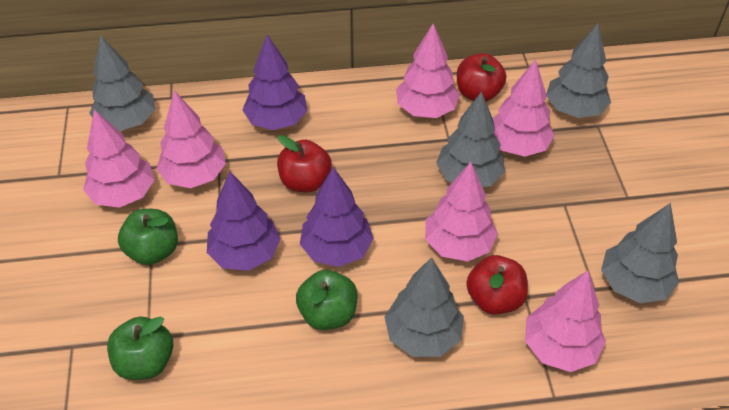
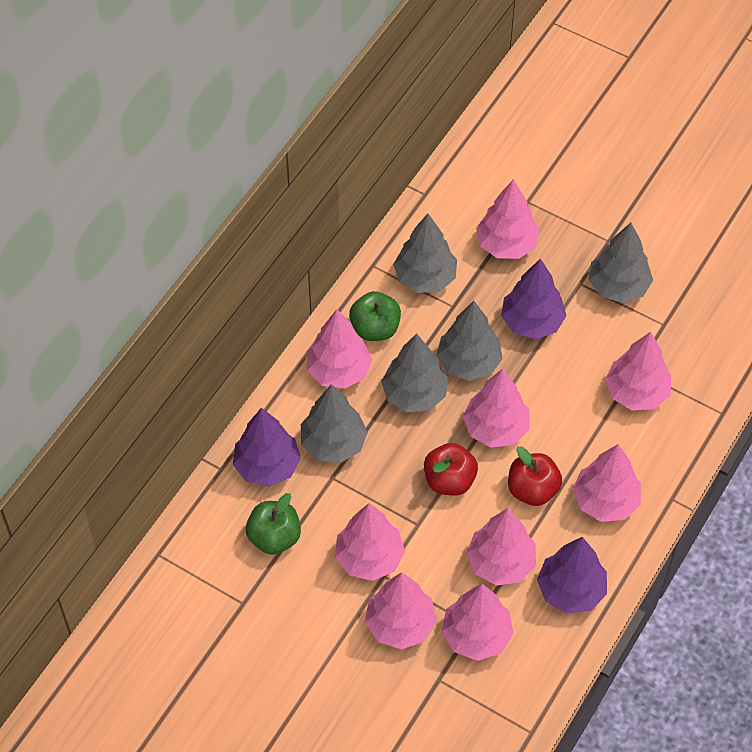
green apple: 3 -> 2
pink tree: 6 -> 9
red apple: 3 -> 2

